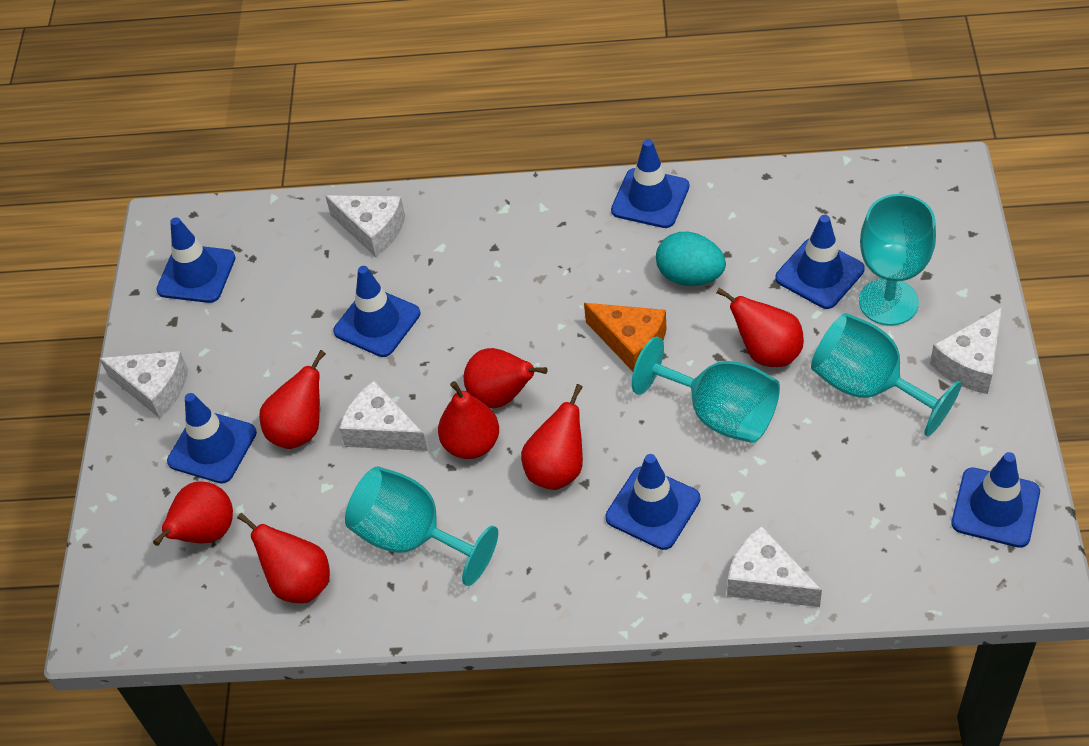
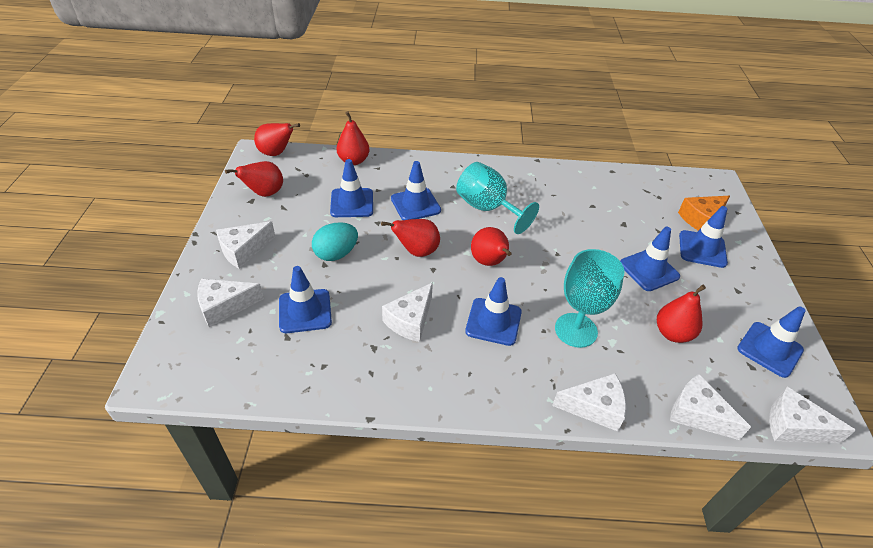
red pear: 7 -> 6
turquoise goblet: 4 -> 2
white cheese: 5 -> 6

